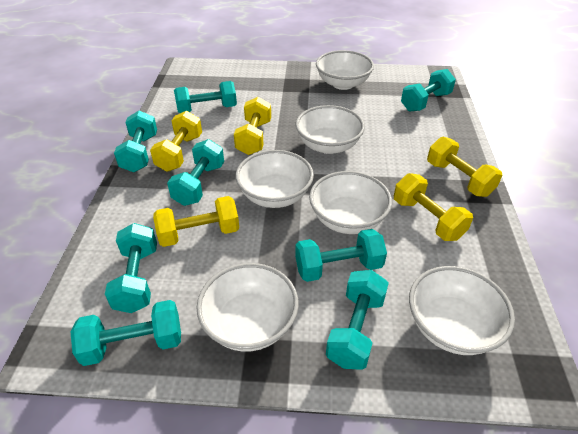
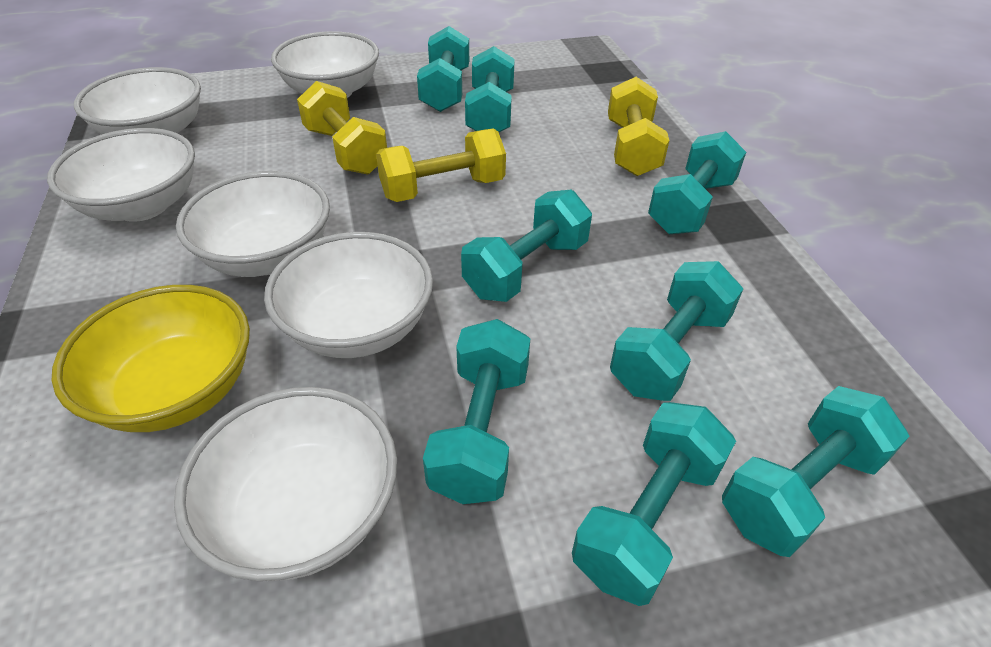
yellow bowl: 0 -> 1
yellow dumbbell: 5 -> 3

